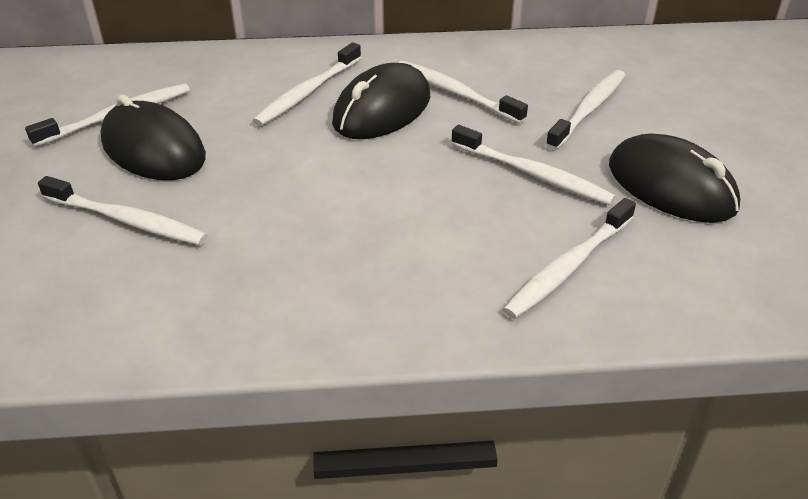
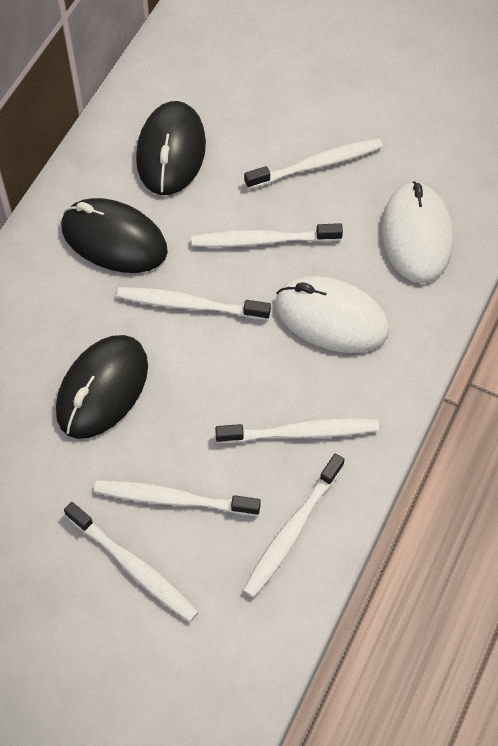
white mouse: 0 -> 2

